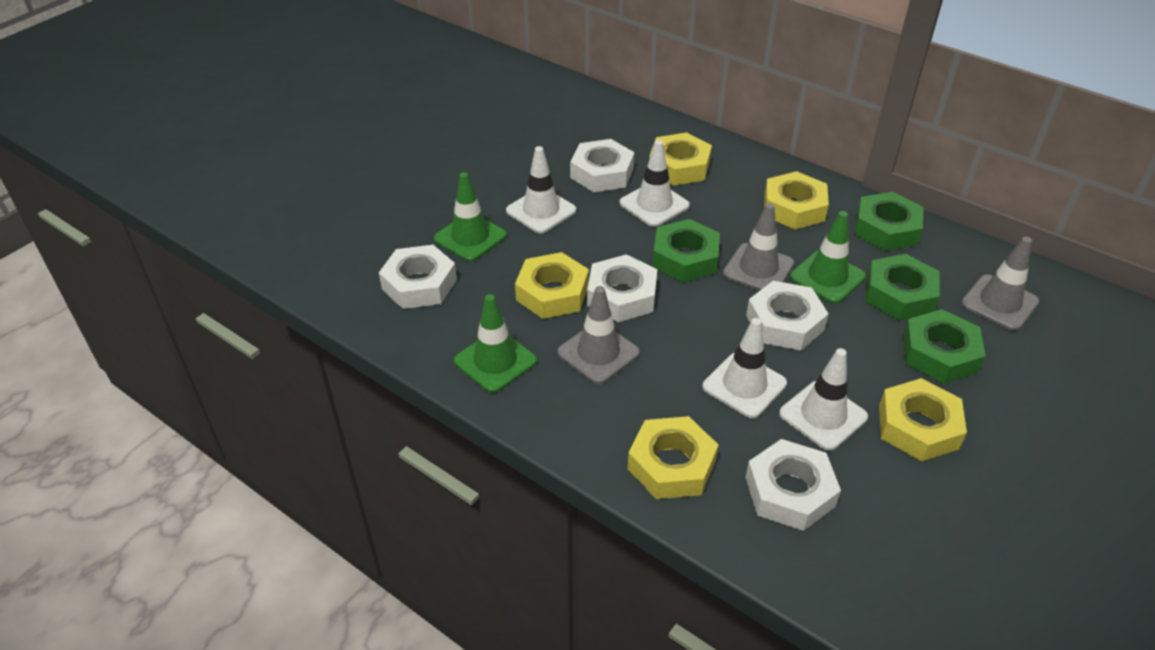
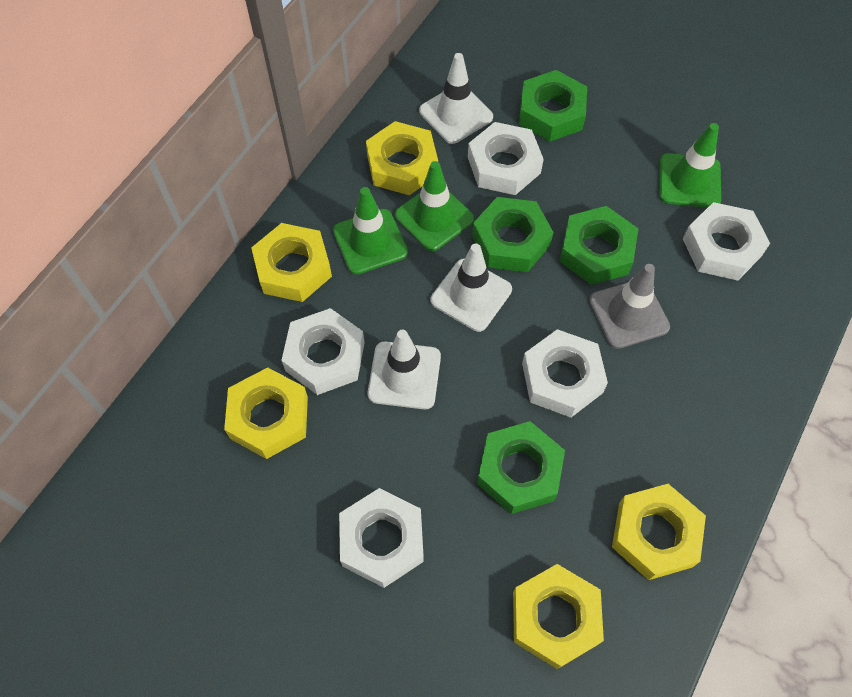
grey traffic cone: 3 -> 1
white traffic cone: 4 -> 3

